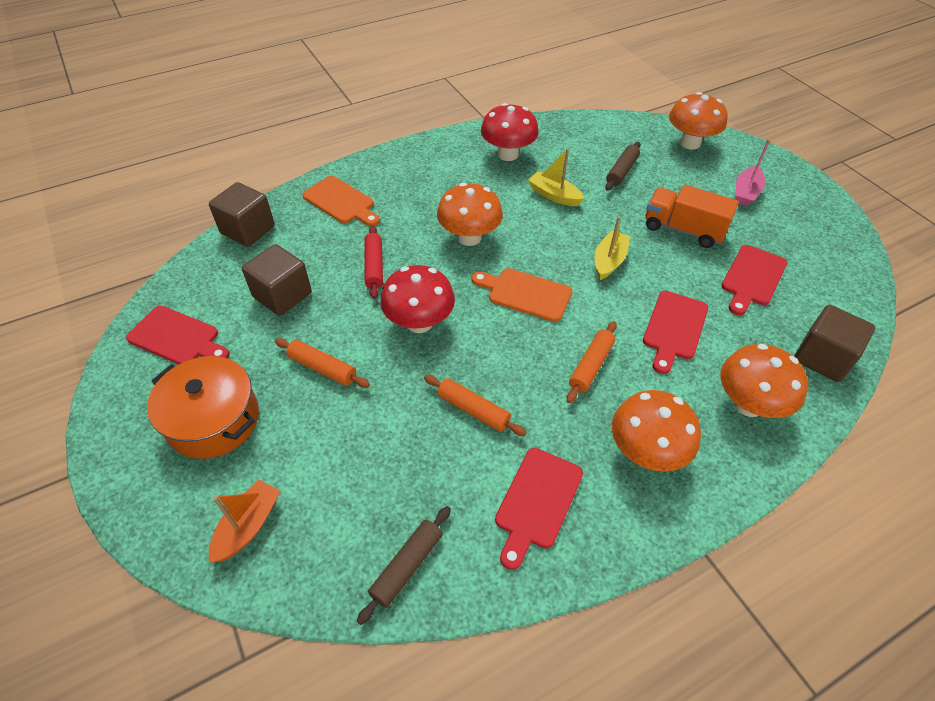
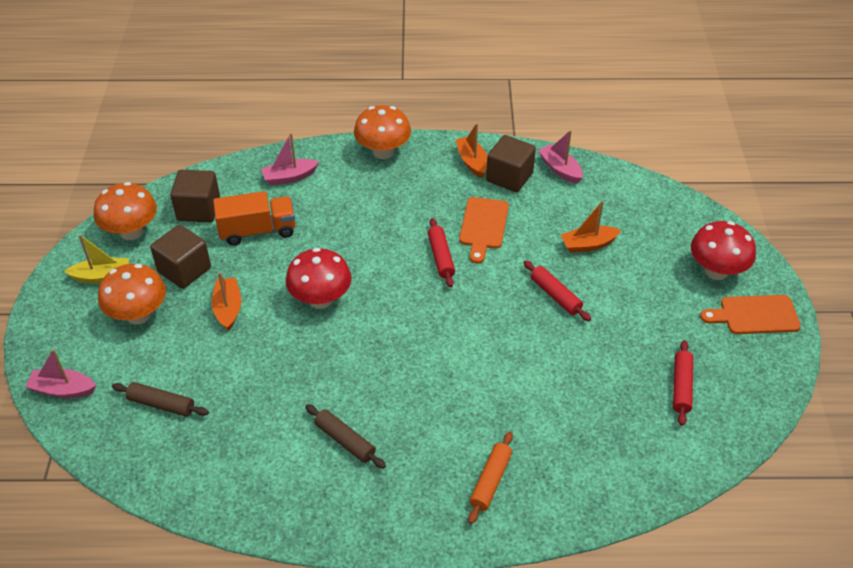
orange boat: 1 -> 3
orange mushroom: 4 -> 3
orange pot: 1 -> 0
orange rolling pin: 3 -> 1
pink boat: 1 -> 3
red cutting board: 4 -> 0
red rolling pin: 1 -> 3
yellow boat: 2 -> 1

